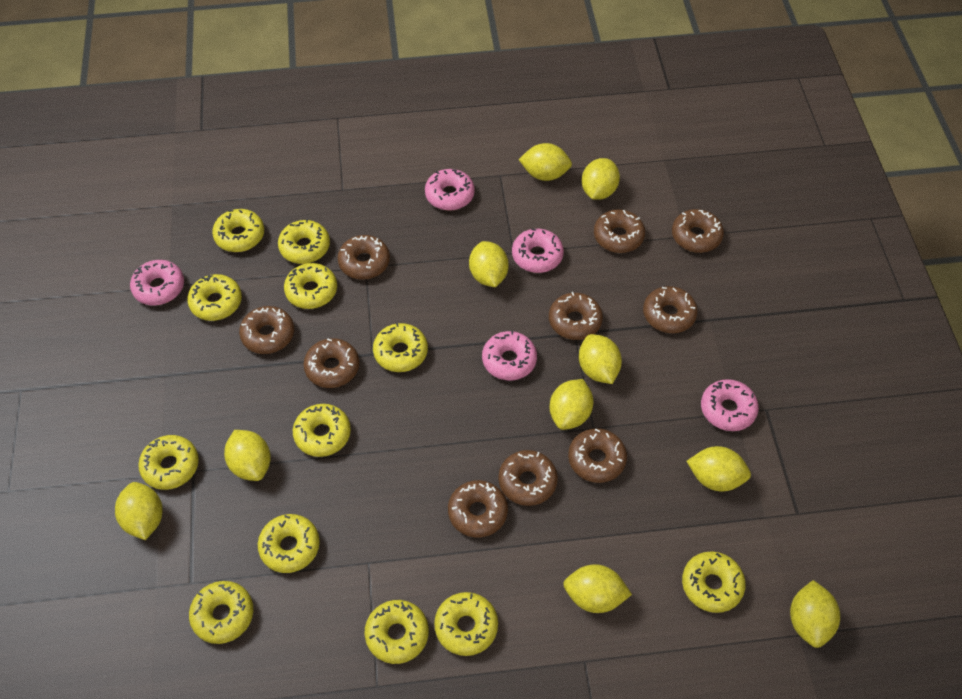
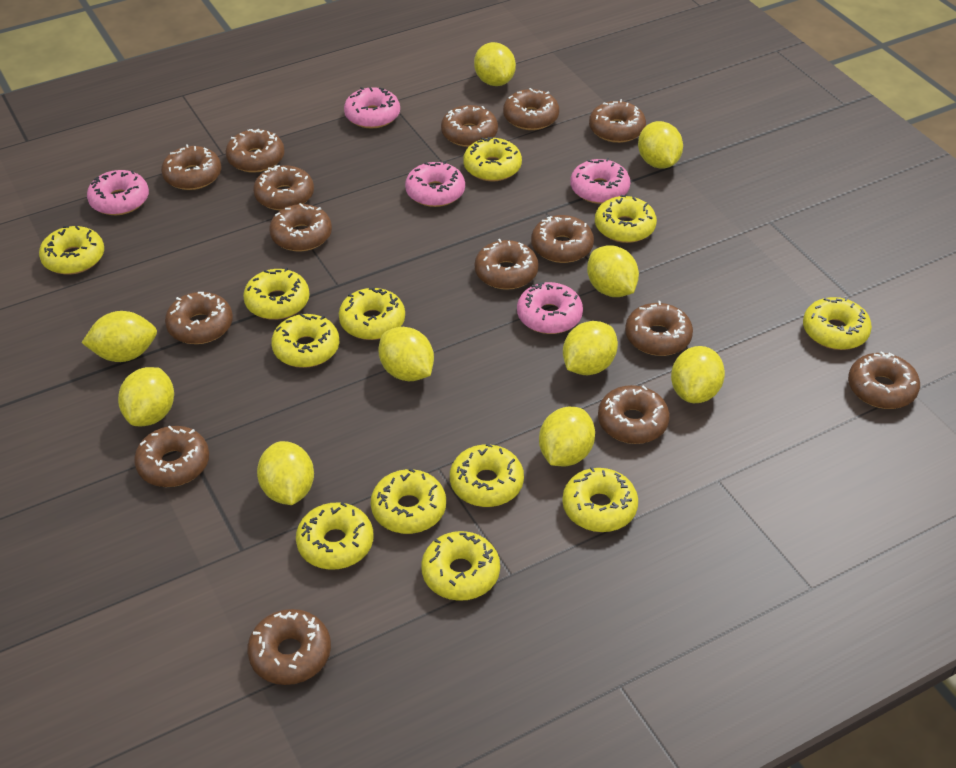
brown donut: 10 -> 15

